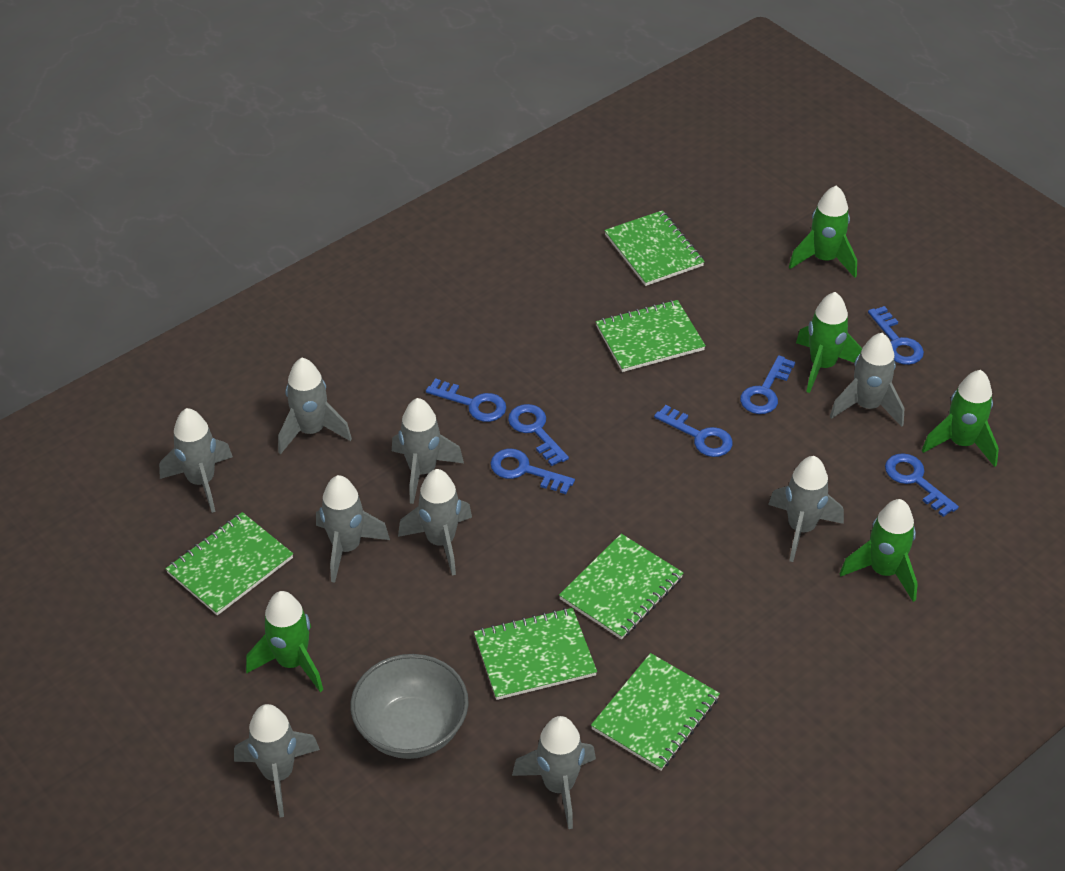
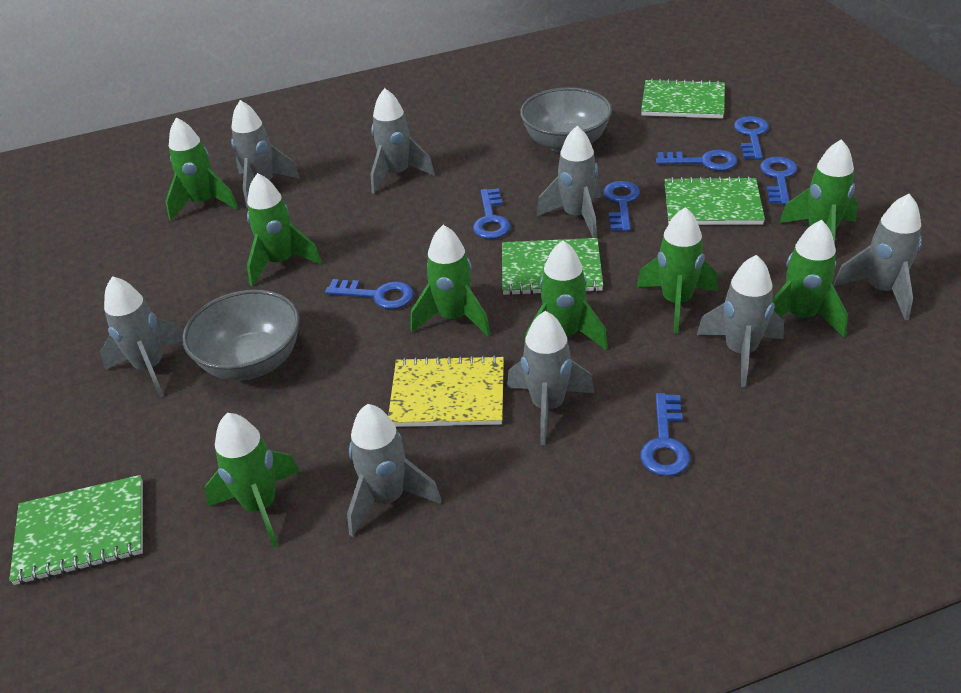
green notebook: 6 -> 4
green rocket: 5 -> 8
grey bowl: 1 -> 2
grey rocket: 9 -> 8
yellow notebook: 0 -> 1

